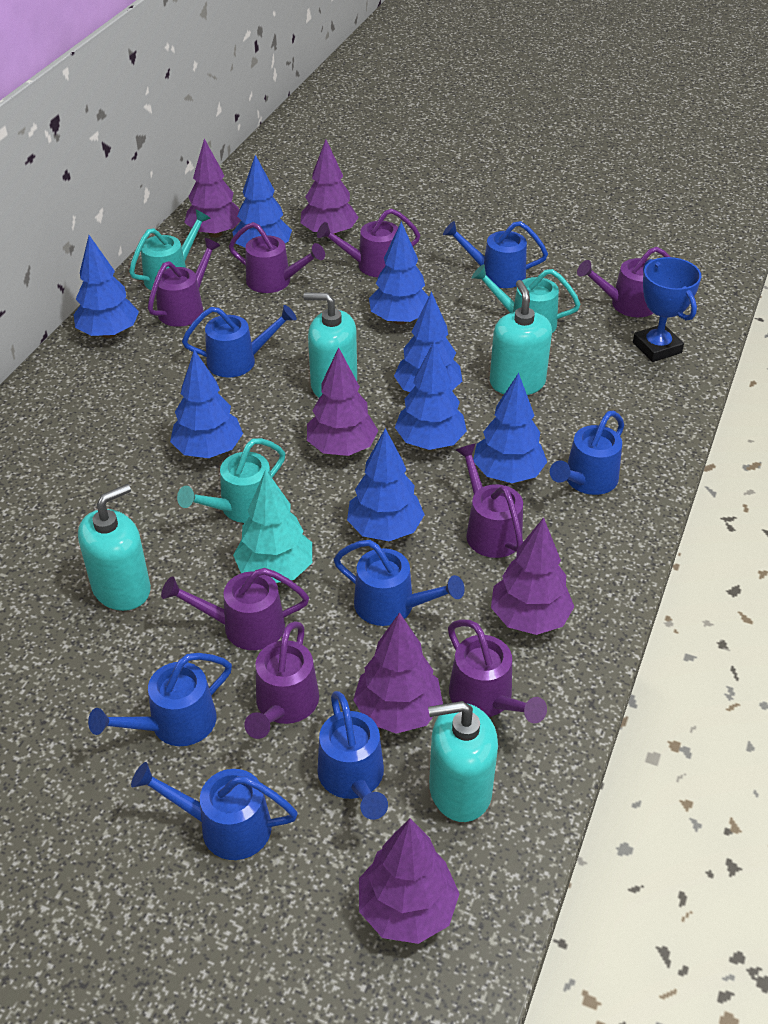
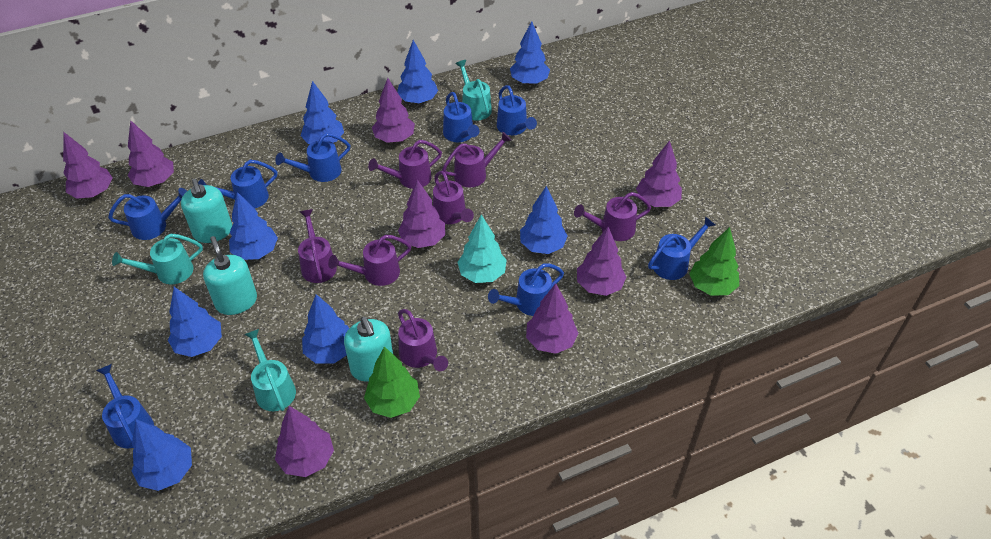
blue trophy: 1 -> 0
blue watering can: 7 -> 8
green tree: 0 -> 2
purple tree: 6 -> 8
purple watering can: 8 -> 7
turquoise soap dispenser: 4 -> 3

